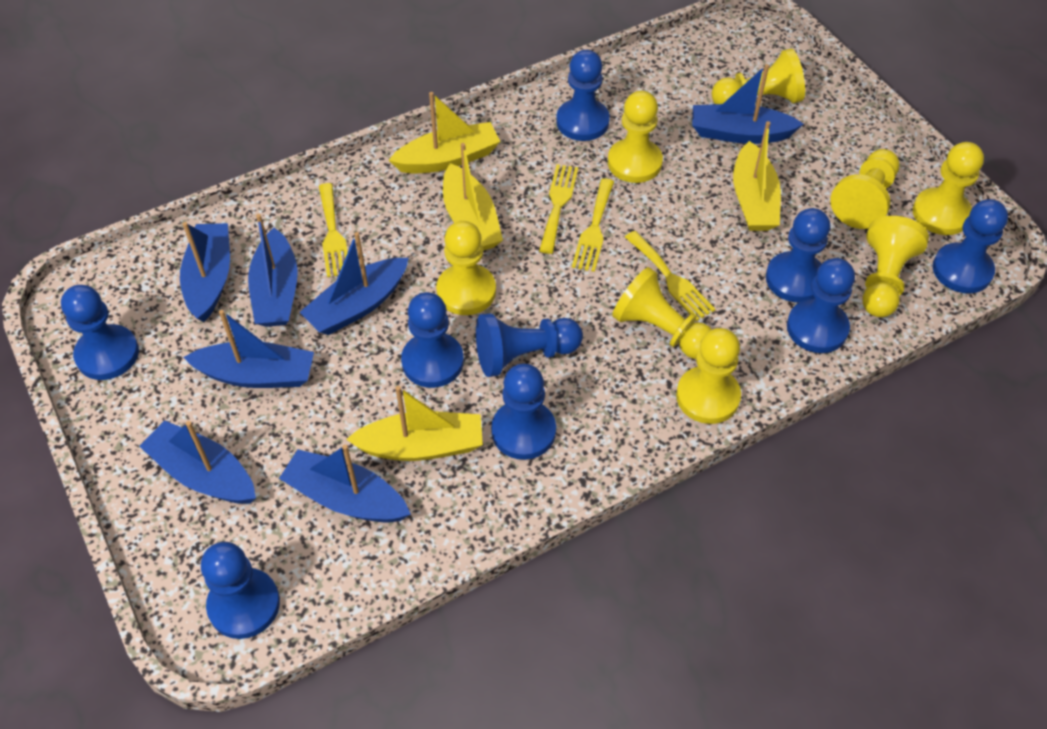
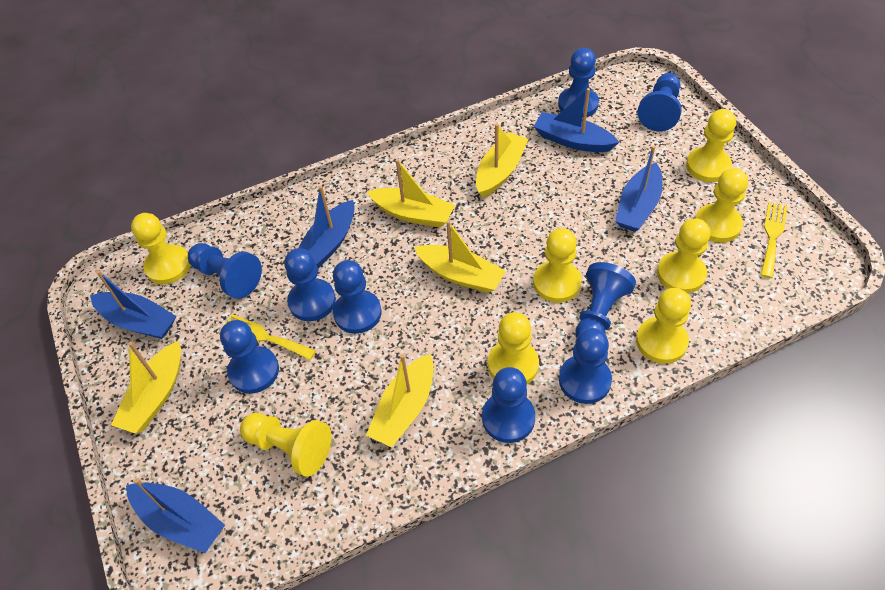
blue boat: 7 -> 5
yellow boat: 4 -> 5
yellow fork: 4 -> 2

